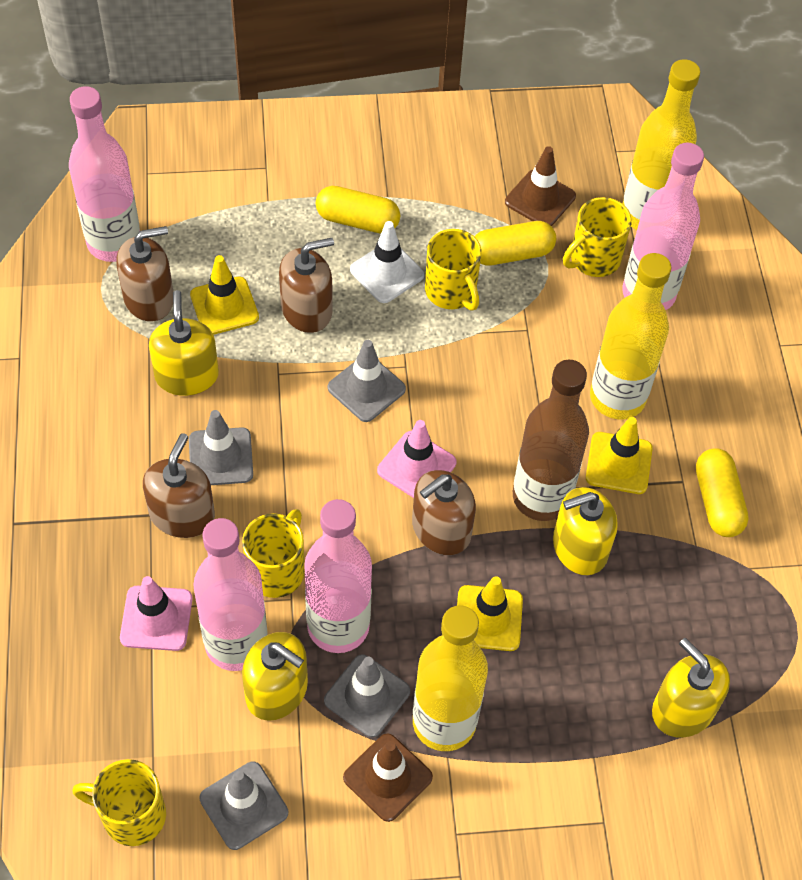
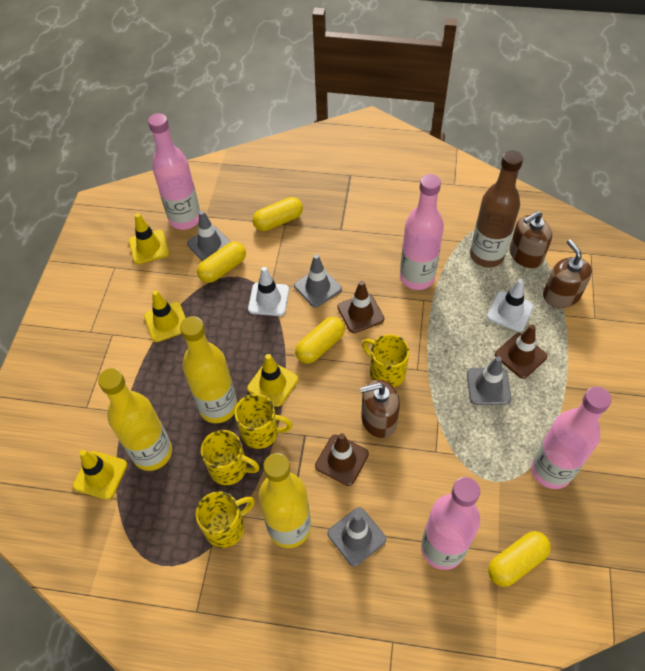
brown soap dispenser: 4 -> 3
brown traffic cone: 2 -> 3
pink traffic cone: 2 -> 0
white traffic cone: 1 -> 2
yellow capsule: 3 -> 4
yellow soap dispenser: 4 -> 0
yellow traffic cone: 3 -> 4

